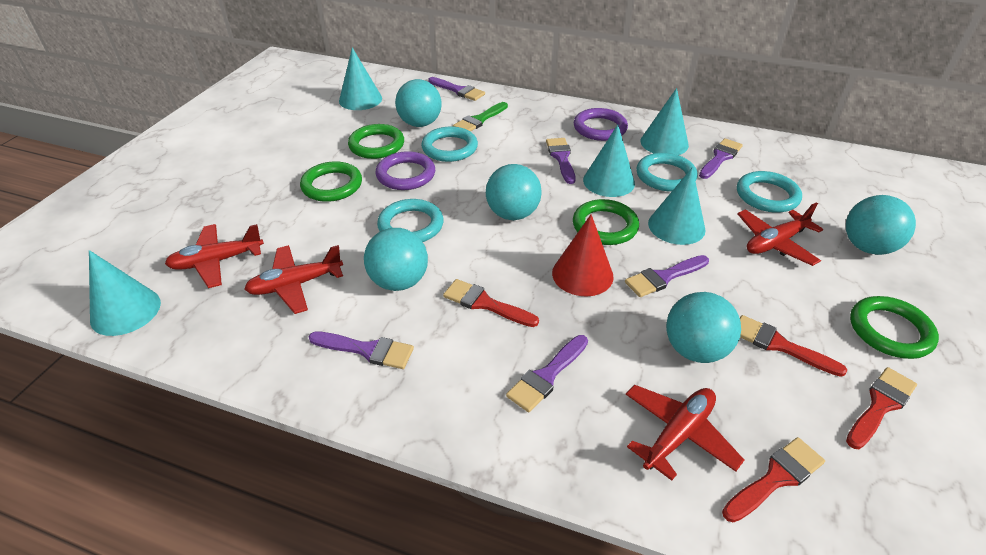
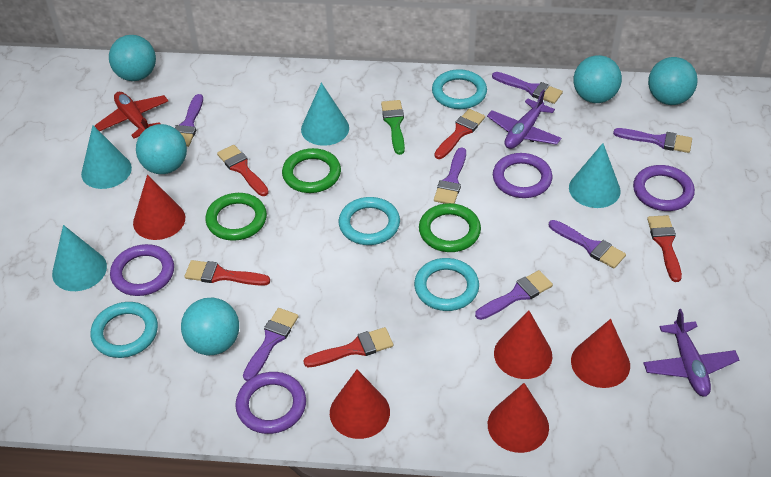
green ring: 4 -> 3
purple brush: 6 -> 7
purple plane: 0 -> 2
purple ring: 2 -> 4
red brush: 4 -> 5
red cone: 1 -> 5
red plane: 4 -> 1
turquoise cone: 5 -> 4

